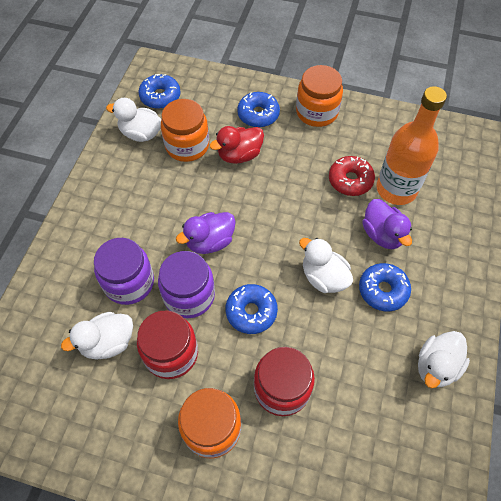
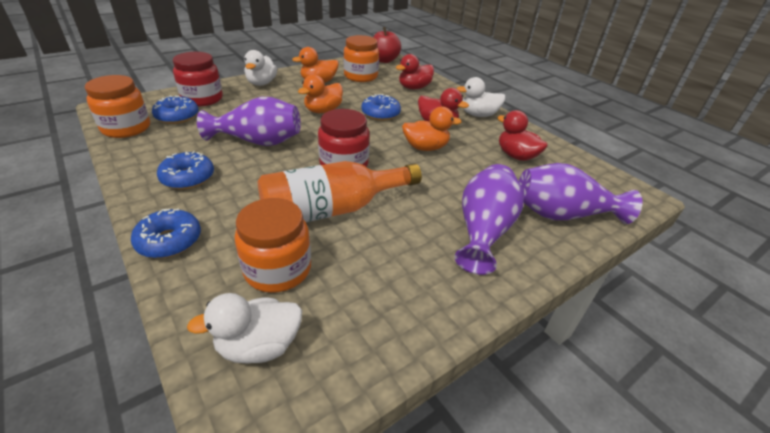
orange duck: 0 -> 3
purple duck: 2 -> 0
purple jar: 2 -> 0
purple vase: 0 -> 3
red apple: 0 -> 1
red donut: 1 -> 0
red duck: 1 -> 3
white duck: 4 -> 3

